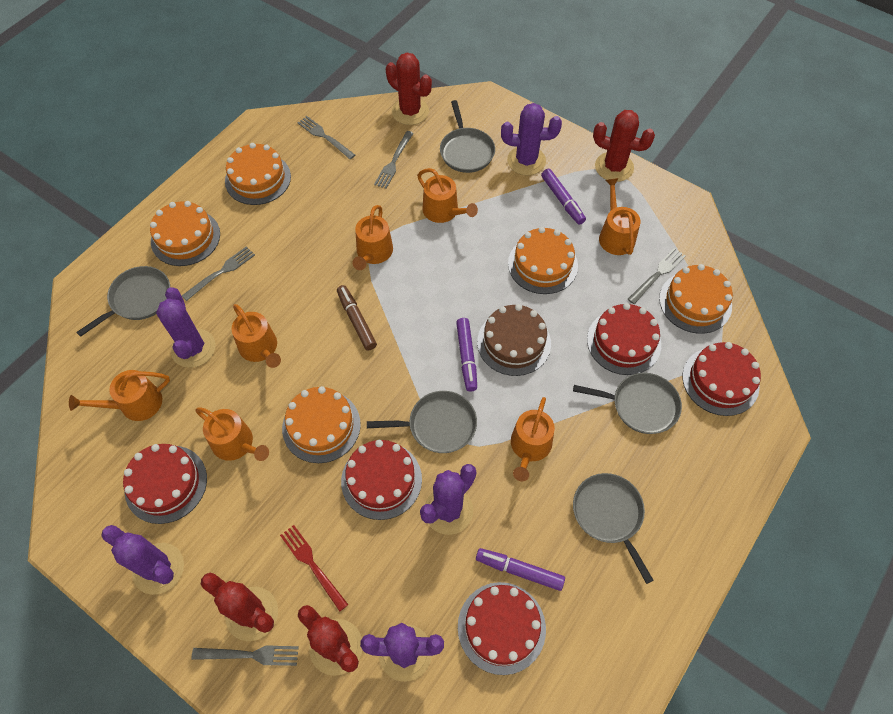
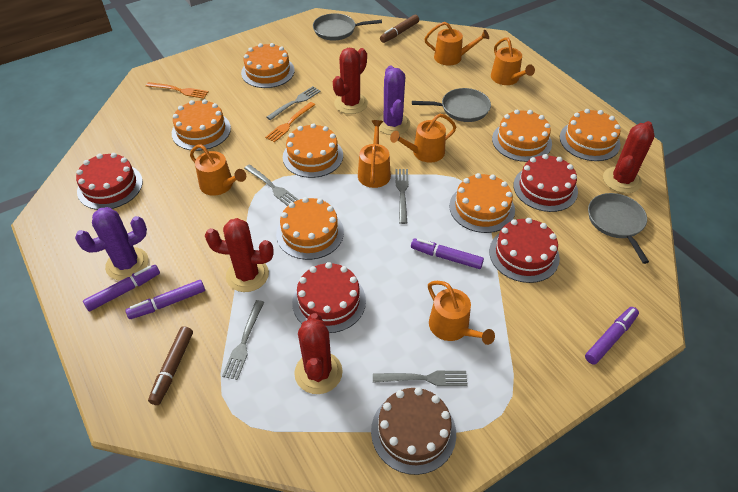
brown marker: 1 -> 2
grey pan: 5 -> 3
orange cake: 5 -> 7
orange fork: 0 -> 2
orange watering can: 7 -> 6
purple cactus: 5 -> 2
purple marker: 3 -> 4
red cake: 5 -> 4
red fork: 1 -> 0

